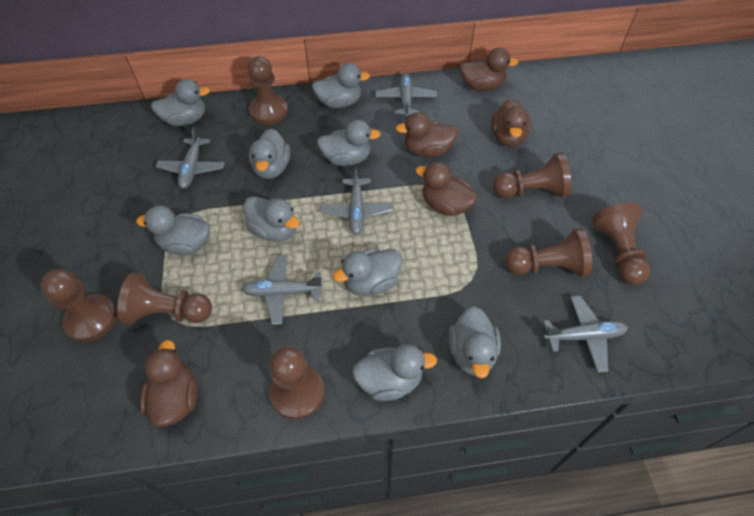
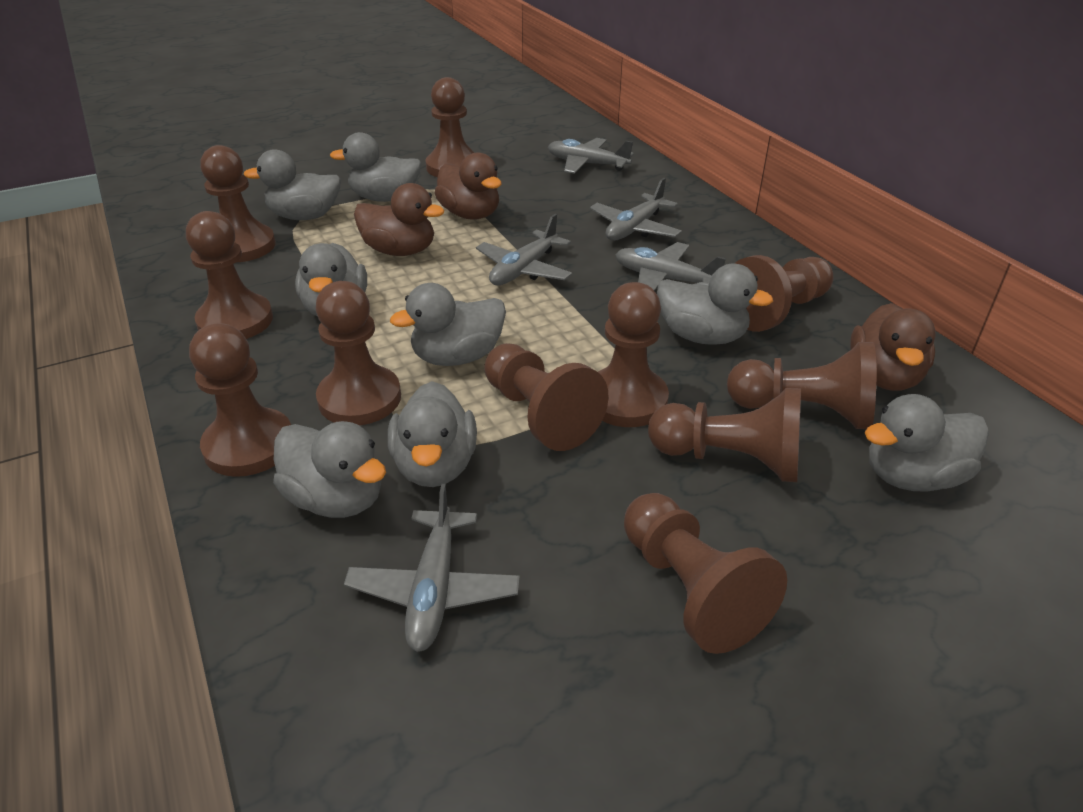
brown duck: 5 -> 3
brown pawn: 7 -> 11
grey duck: 9 -> 8

